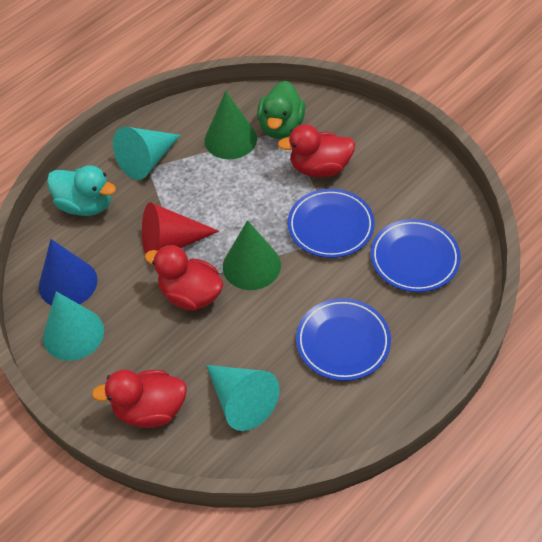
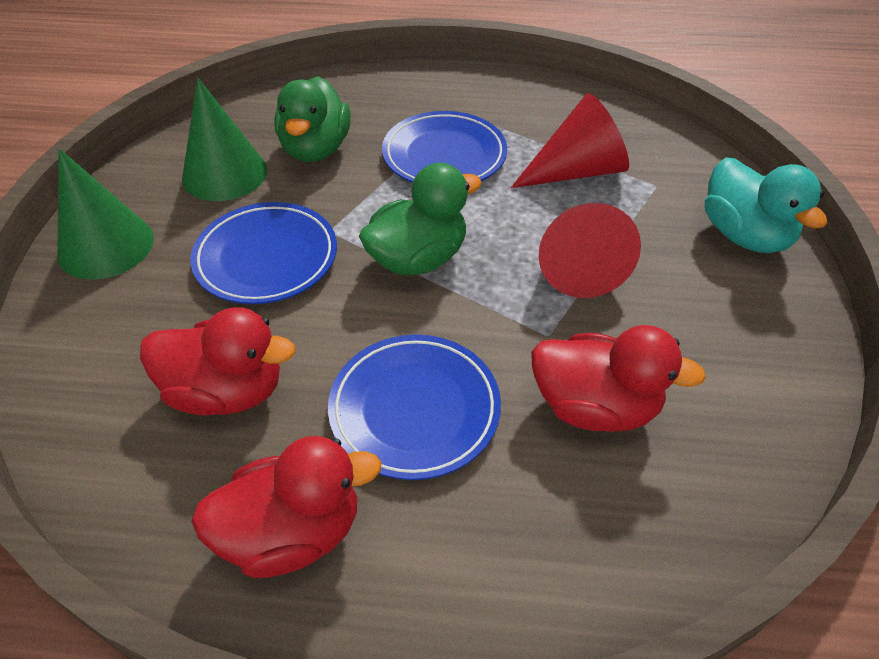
blue cone: 1 -> 0
green duck: 1 -> 2
red cone: 1 -> 2
turquoise cone: 3 -> 0

